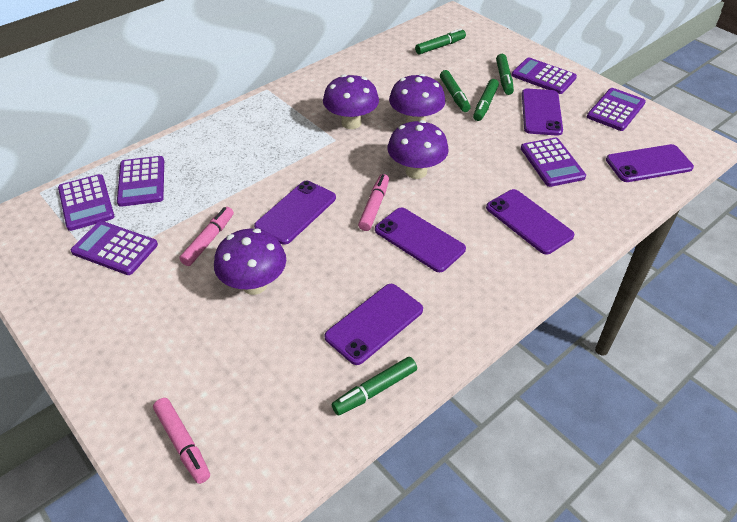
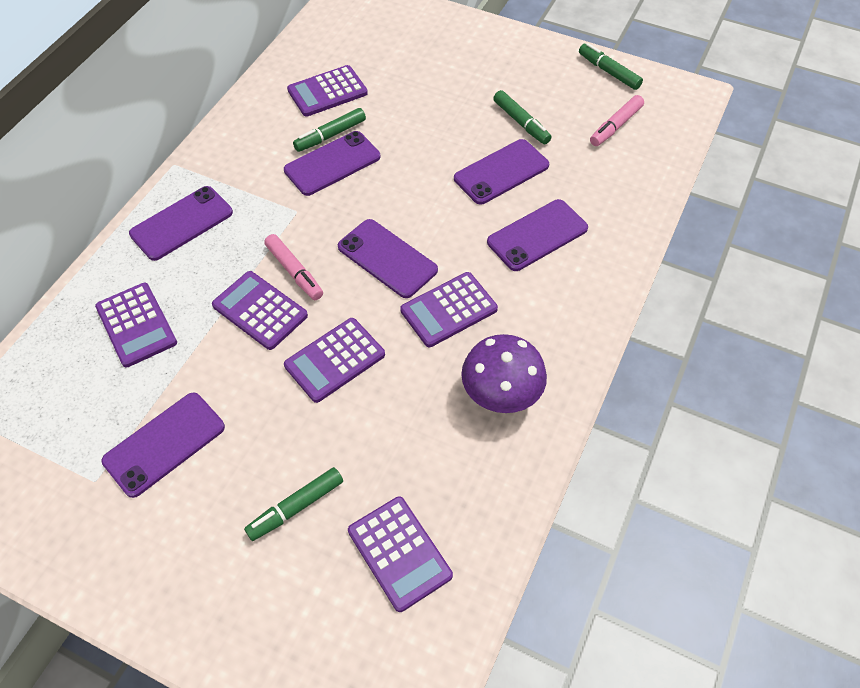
green marker: 5 -> 4
pink marker: 3 -> 2
purple mushroom: 4 -> 1

